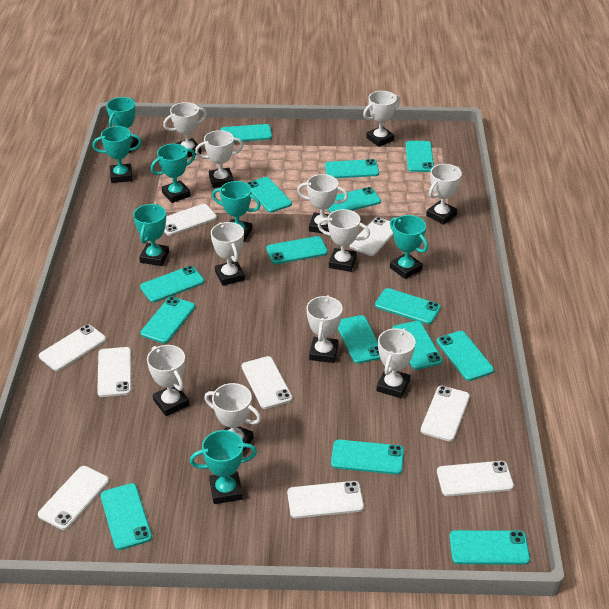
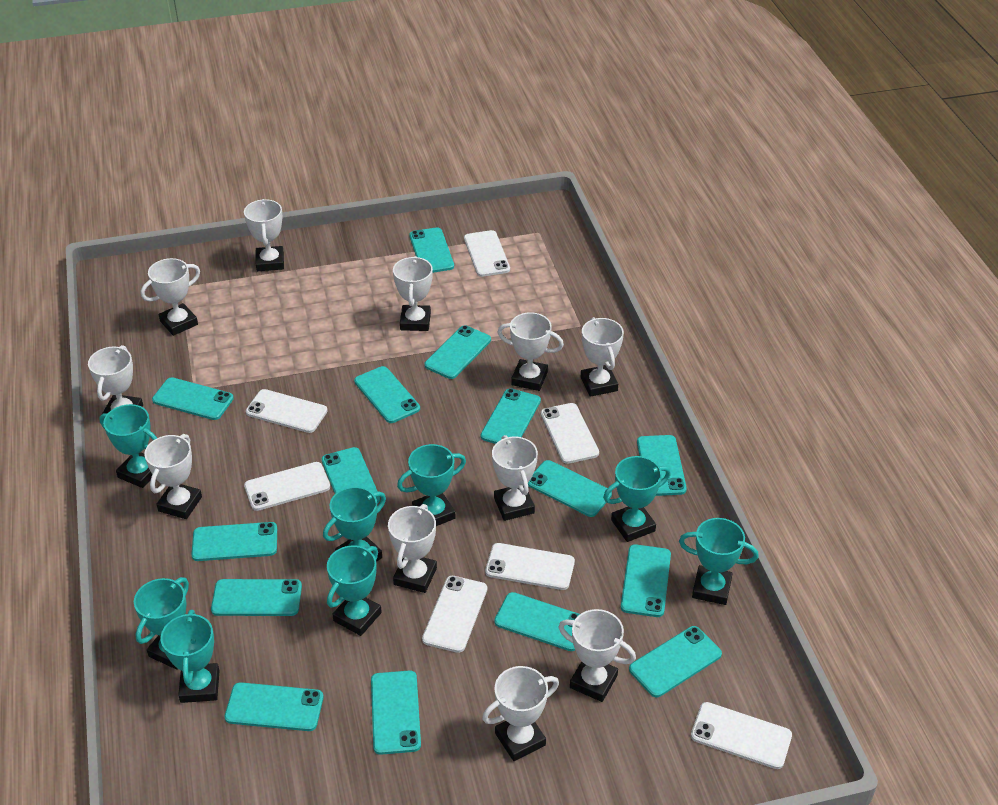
turquoise trophy: 7 -> 8
white phone: 9 -> 7

